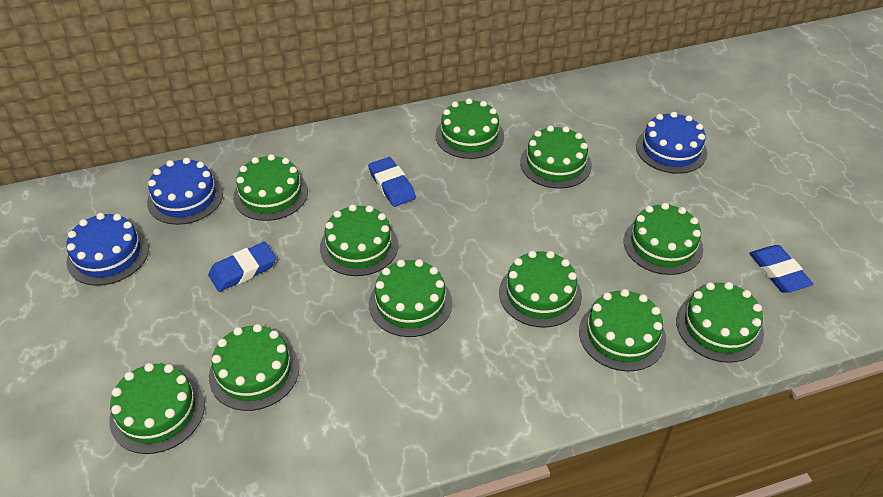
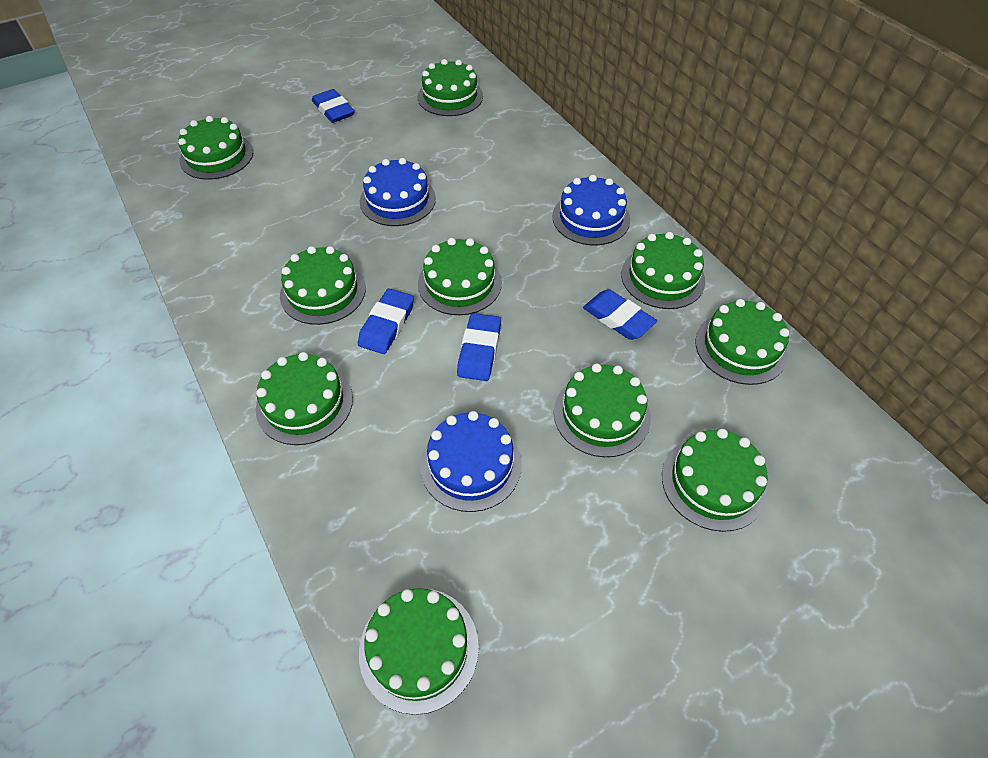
blue eraser: 3 -> 4
green cake: 11 -> 10

